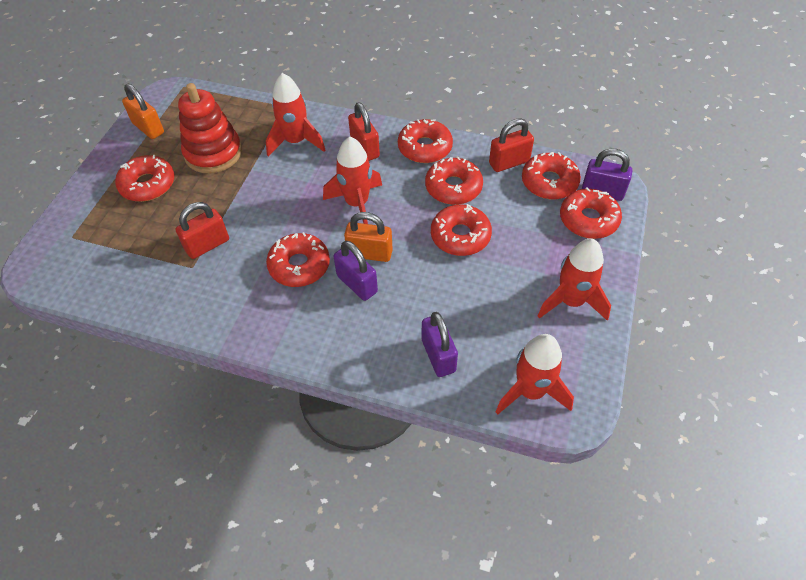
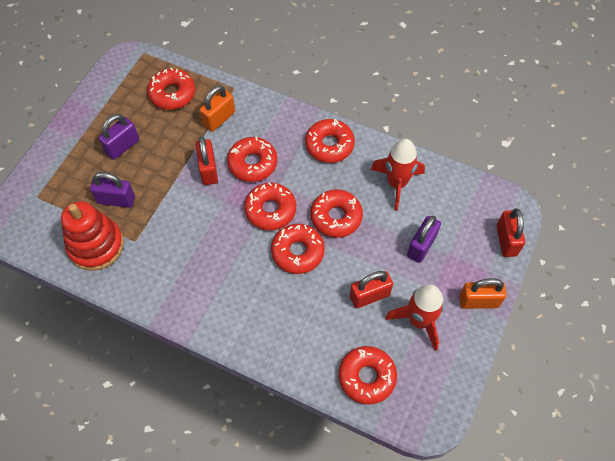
red rocket: 4 -> 2

